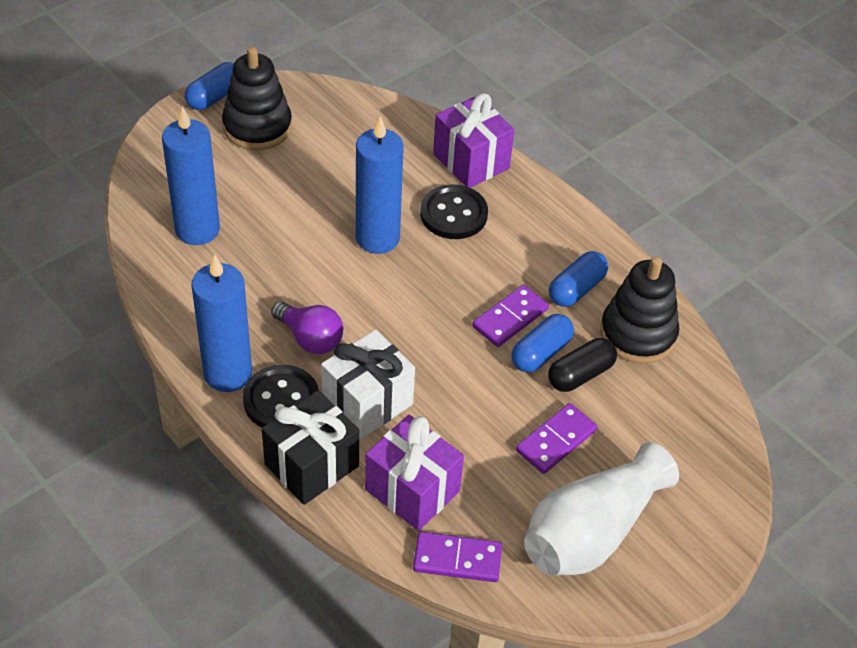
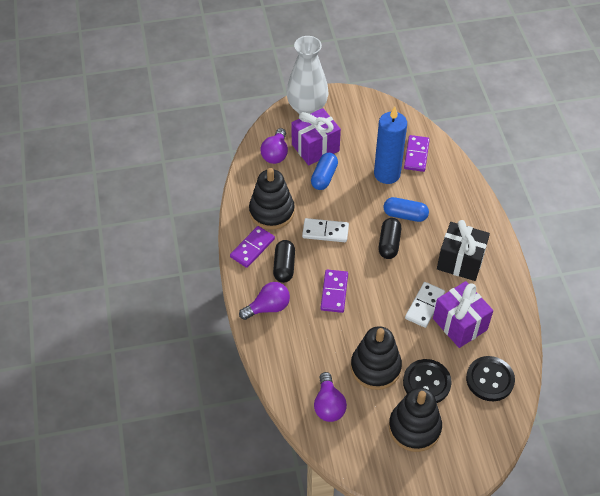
black capsule: 1 -> 2
black stacking toy: 2 -> 3
blue candle: 3 -> 1
blue capsule: 3 -> 2
purple light bulb: 1 -> 3
white domino: 0 -> 2
white gift: 1 -> 0

